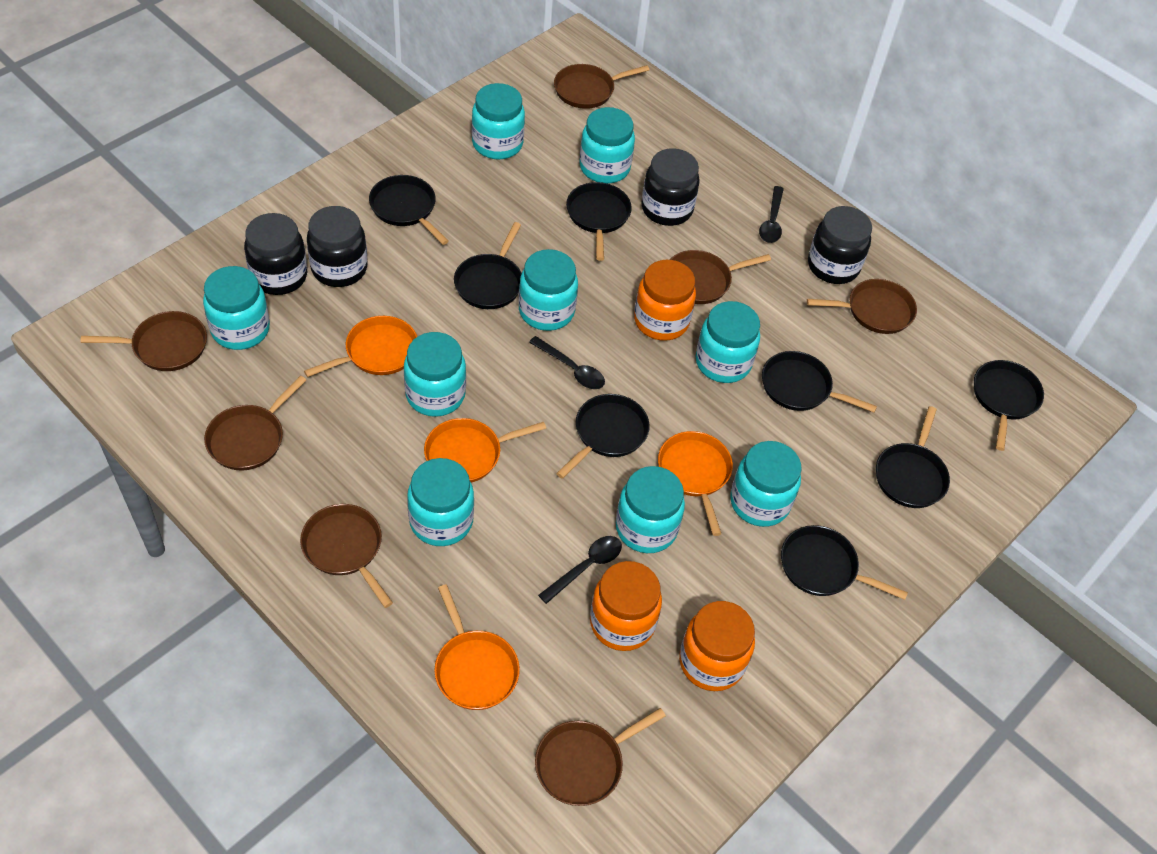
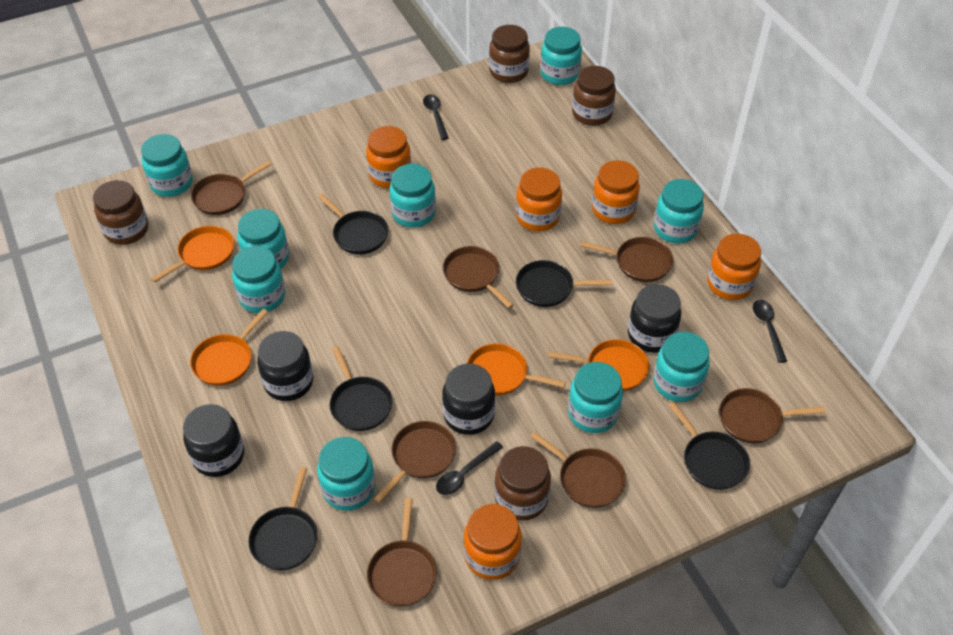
black pan: 8 -> 5
brown jar: 0 -> 4
orange jar: 3 -> 5

